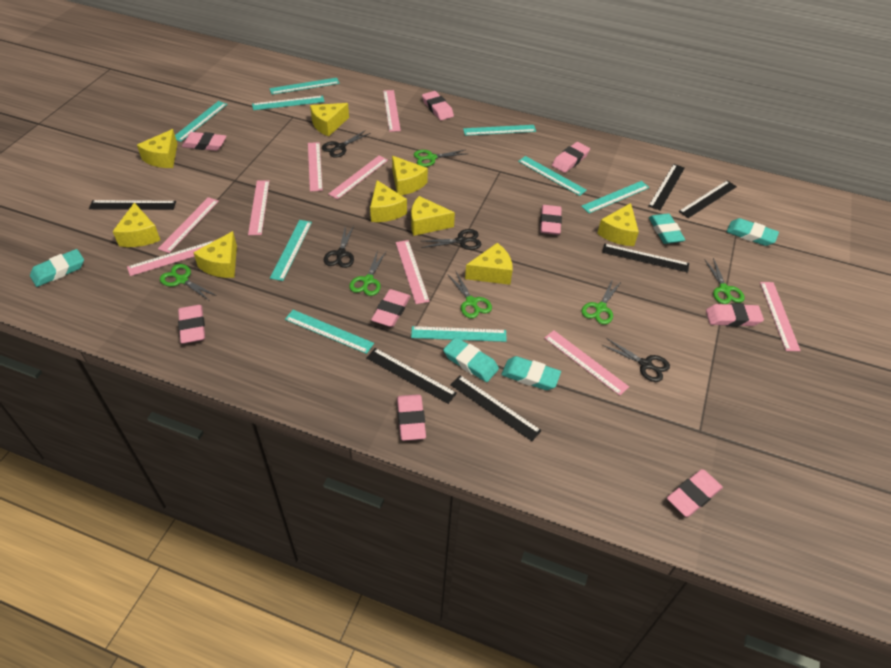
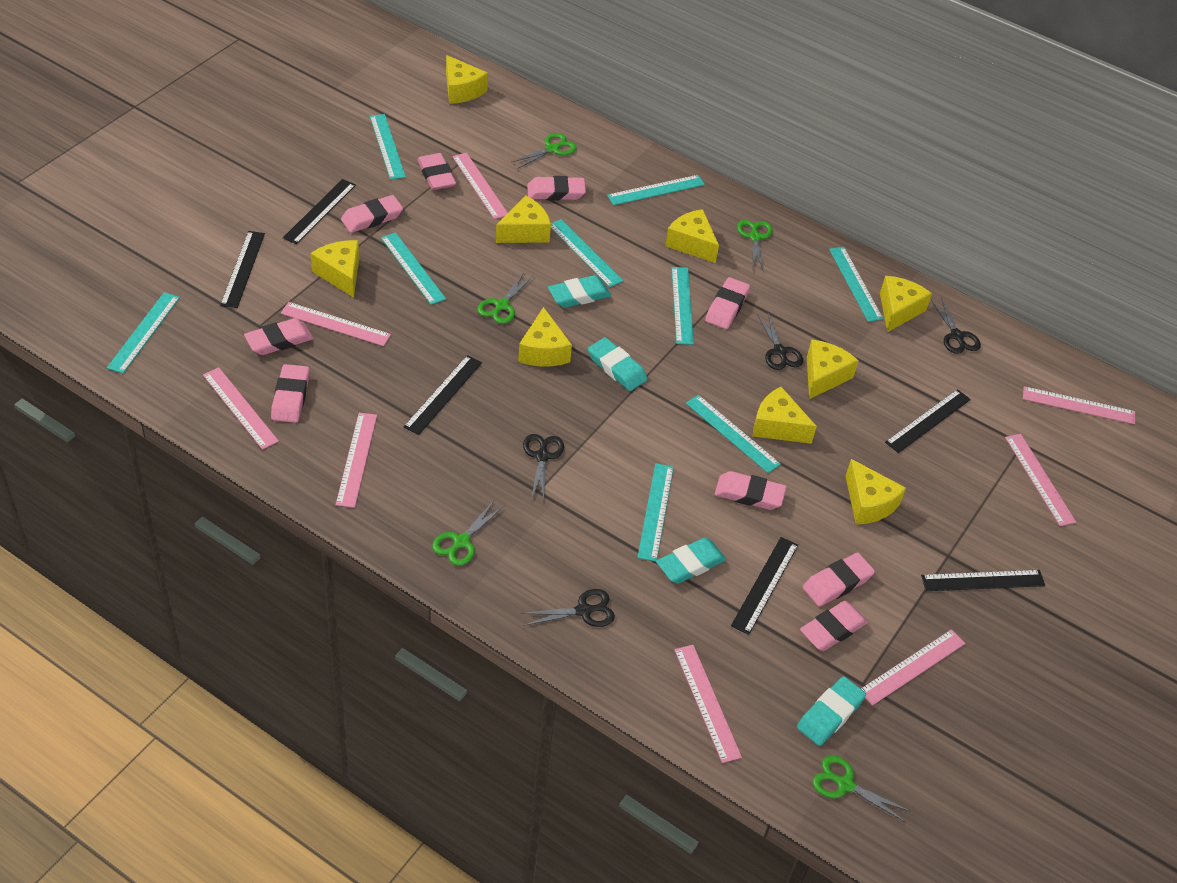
green scissors: 6 -> 5
pink ruler: 9 -> 8
turquoise eraser: 5 -> 4

